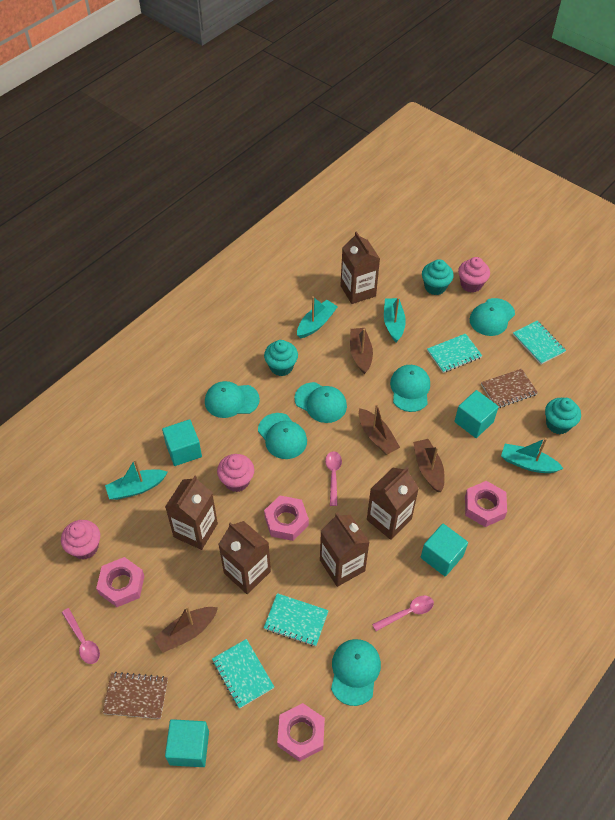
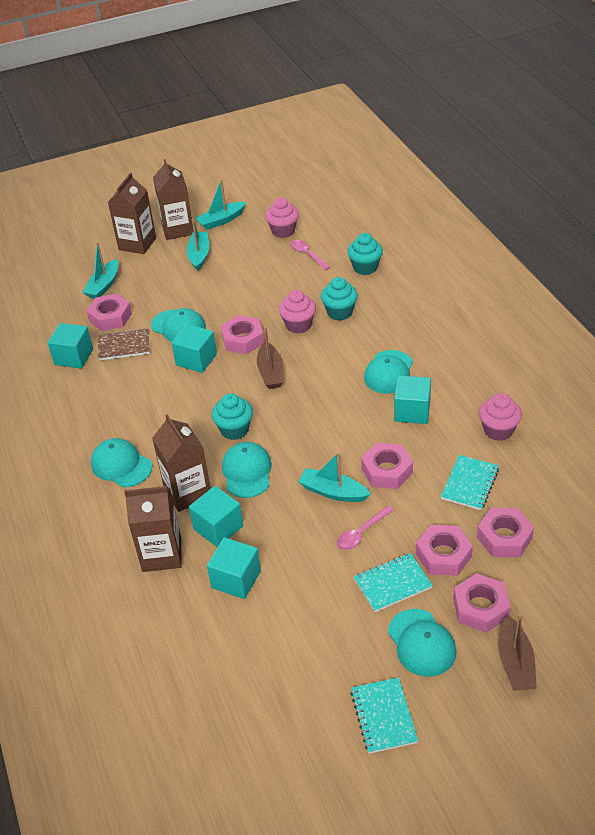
brown boat: 4 -> 2
brown carton: 5 -> 4
brown notebook: 2 -> 1
pink nut: 4 -> 6
pink spoon: 3 -> 2
turquoise cap: 6 -> 5
turquoise cube: 4 -> 5
turquoise notebook: 4 -> 3

